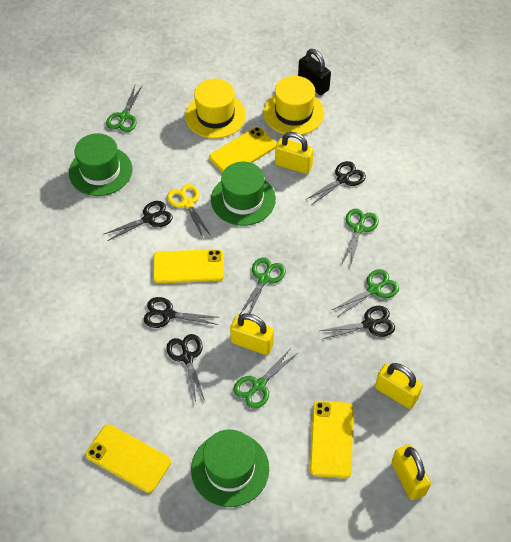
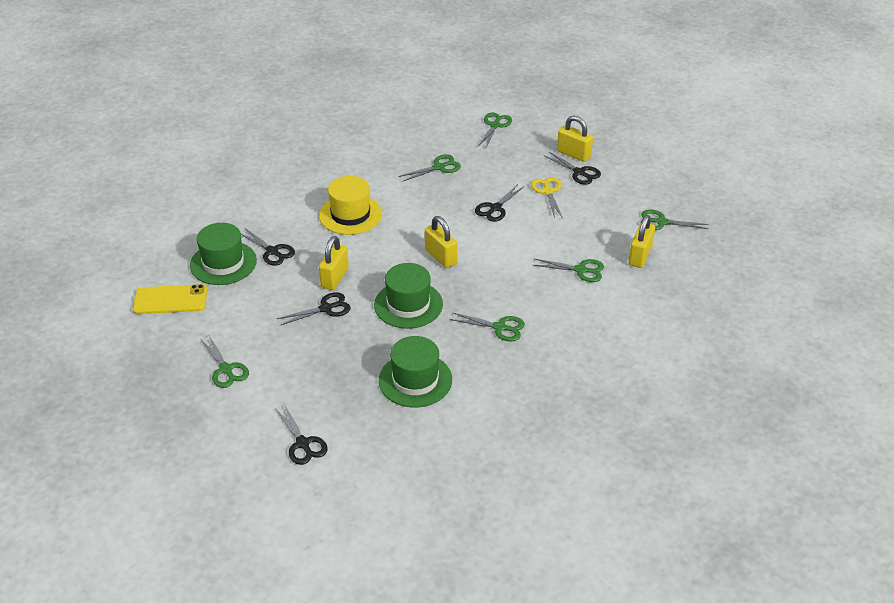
black padlock: 1 -> 0
green scissors: 5 -> 6
yellow hat: 2 -> 1
yellow phone: 4 -> 1

